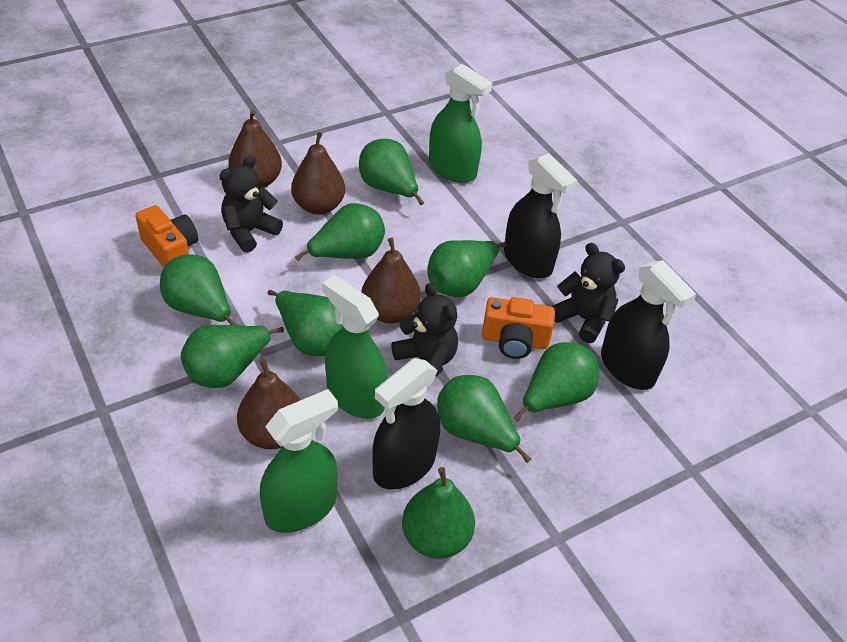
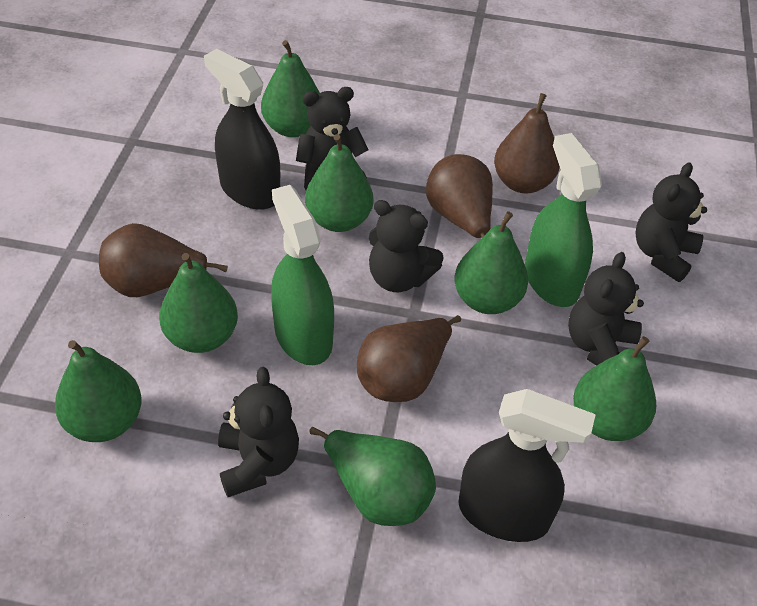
black spray bottle: 3 -> 2
black teddy bear: 3 -> 5
green pear: 9 -> 7
green spray bottle: 3 -> 2
orange camera: 2 -> 0

